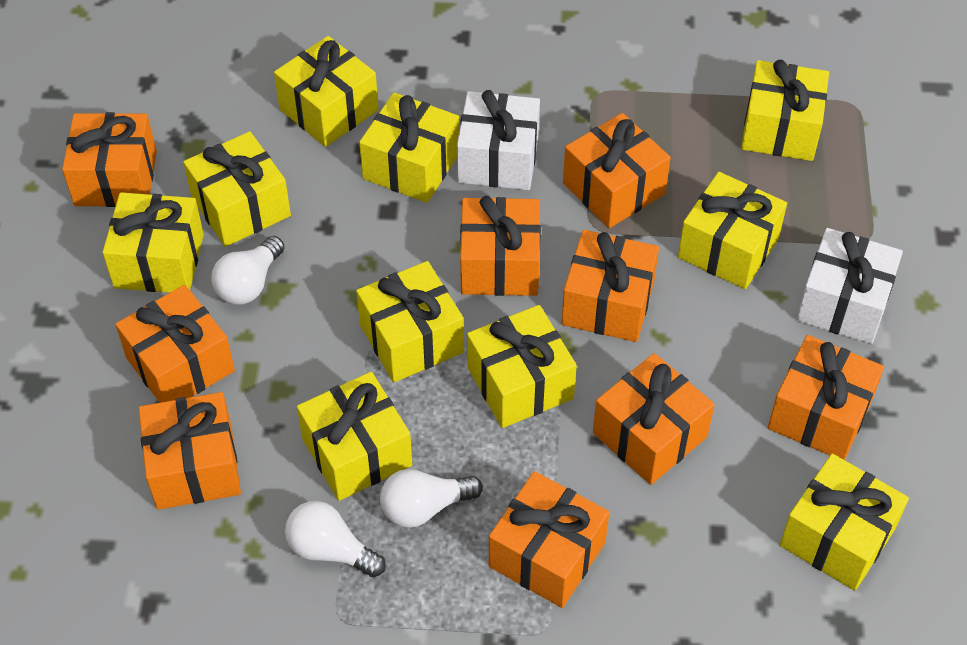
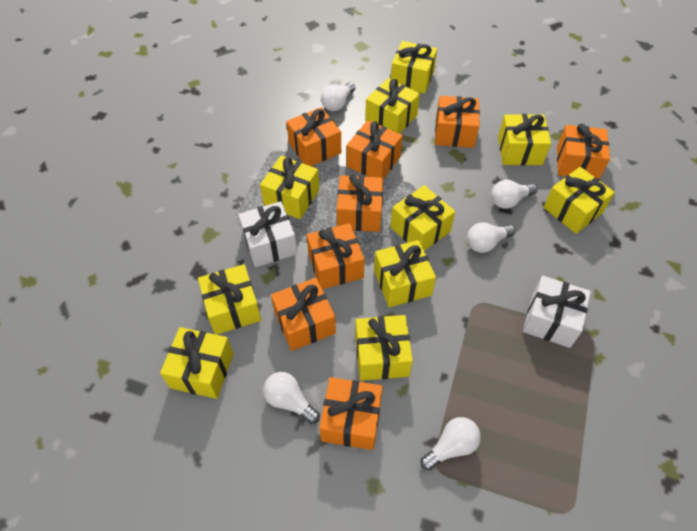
orange gift: 9 -> 8
white light bulb: 3 -> 5

